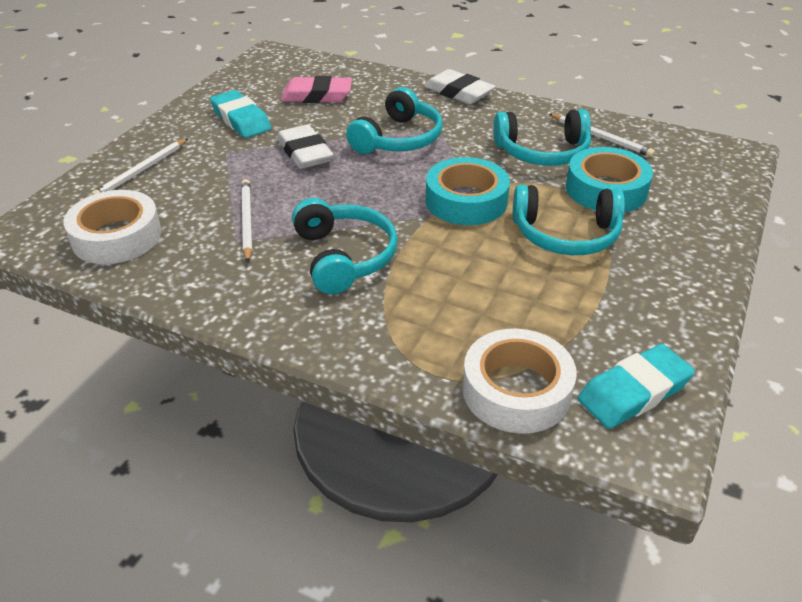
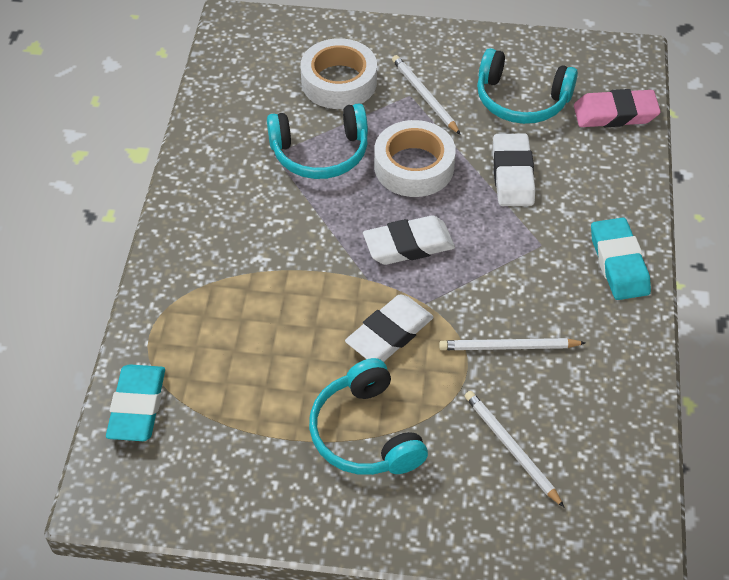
turquoise headphones: 4 -> 3
turquoise tape: 2 -> 0
white eraser: 2 -> 3

